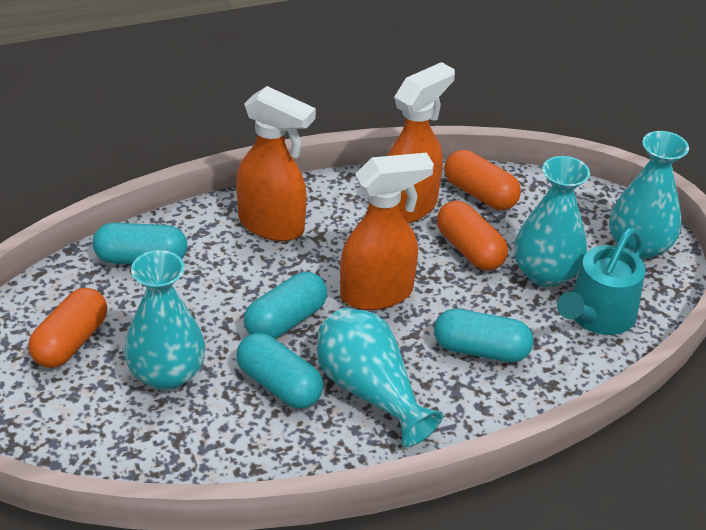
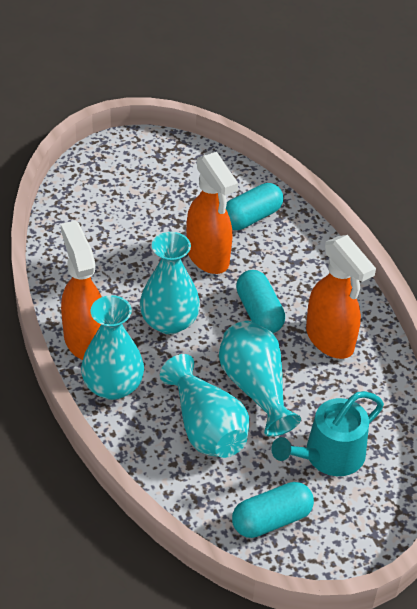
orange capsule: 3 -> 0
turquoise capsule: 4 -> 3

